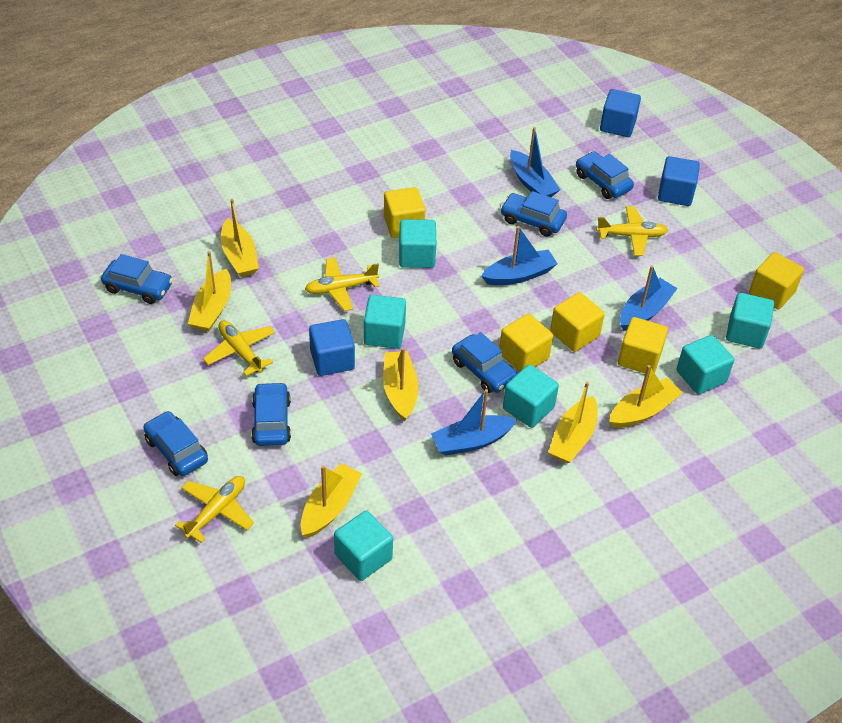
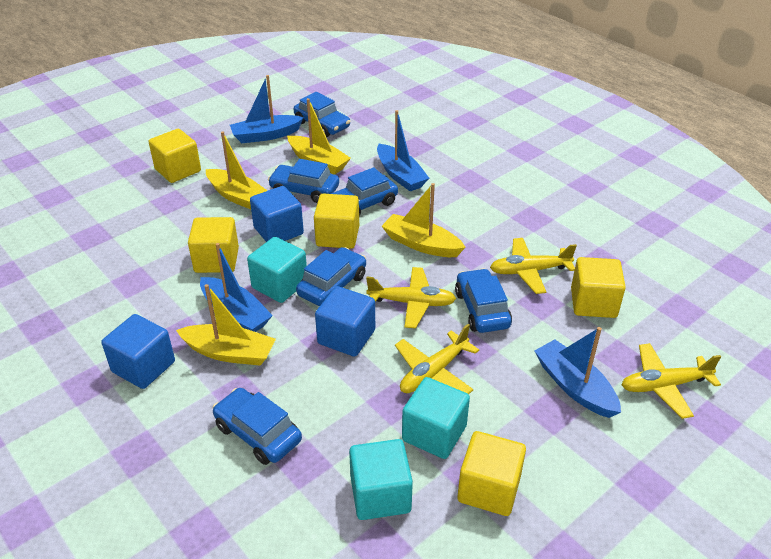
turquoise cube: 6 -> 3
yellow boat: 6 -> 4

